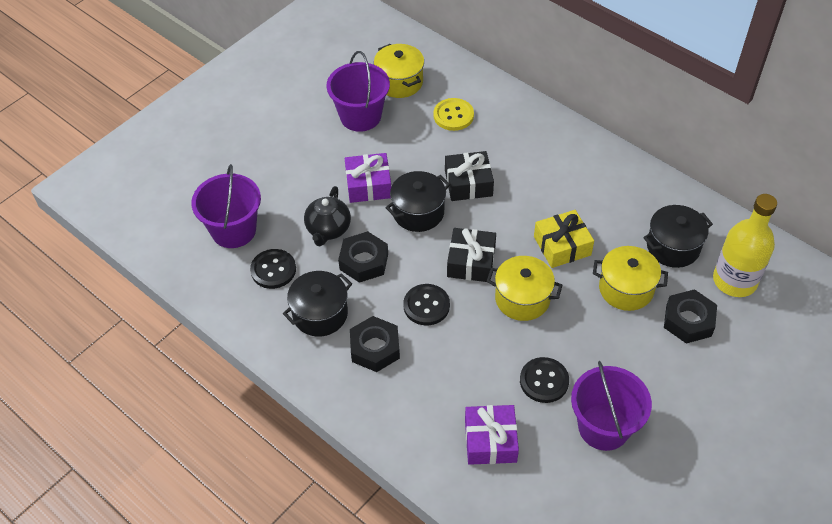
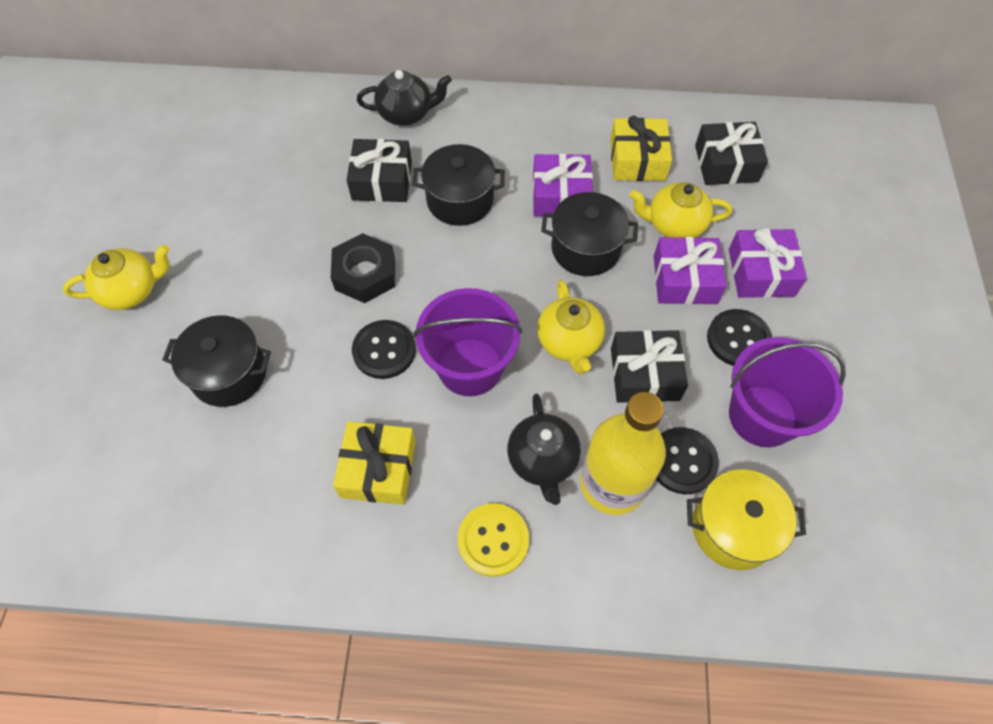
black gift: 2 -> 3
black nut: 3 -> 1
black teapot: 1 -> 2
purple bucket: 3 -> 2
purple gift: 2 -> 3
yellow gift: 1 -> 2
yellow pot: 3 -> 1
yellow teapot: 0 -> 3

